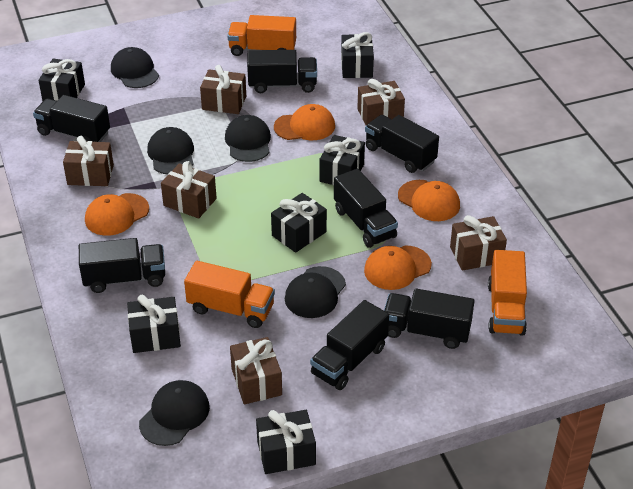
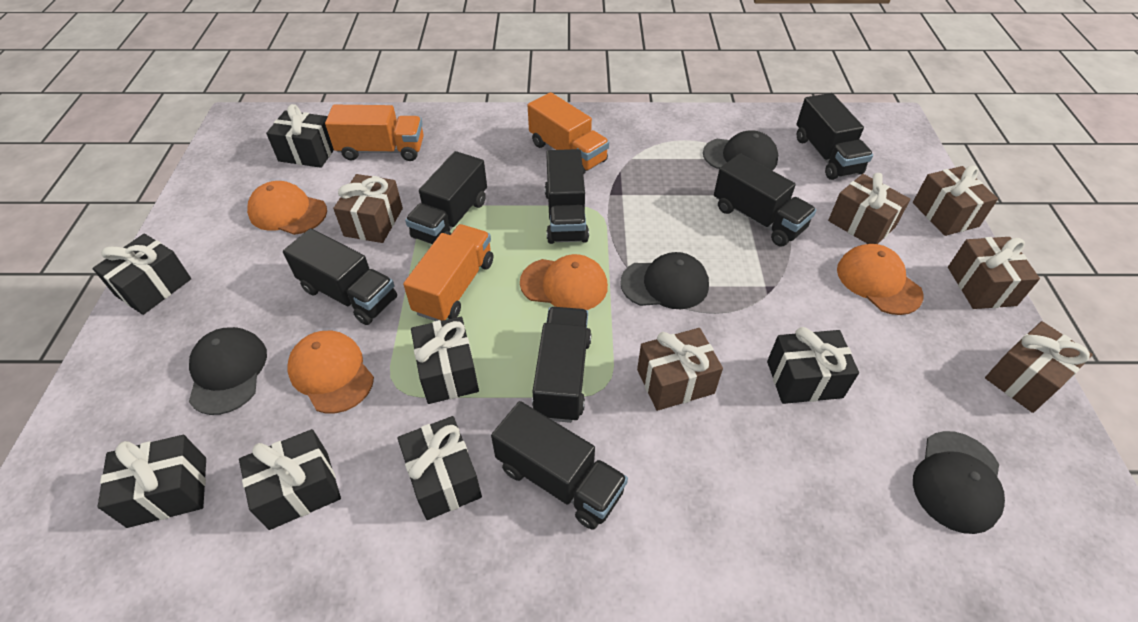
black cap: 5 -> 4
black gift: 6 -> 7

